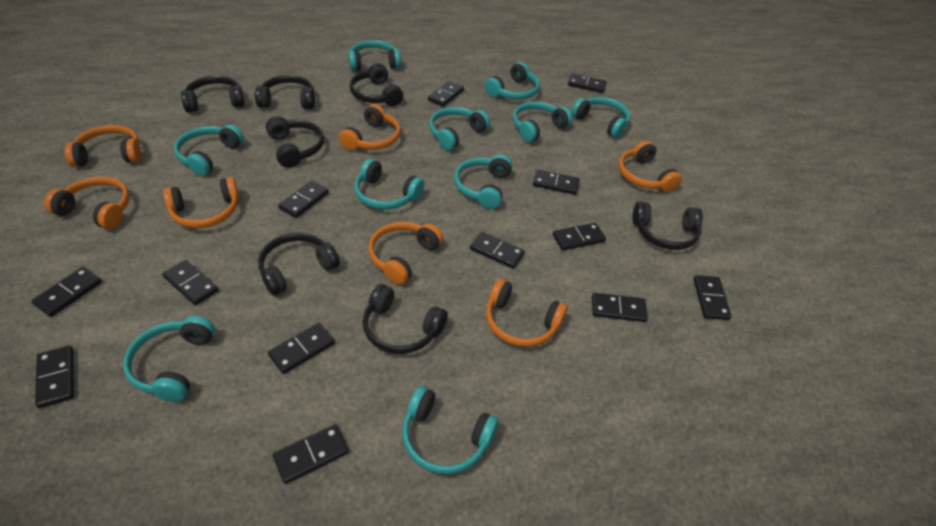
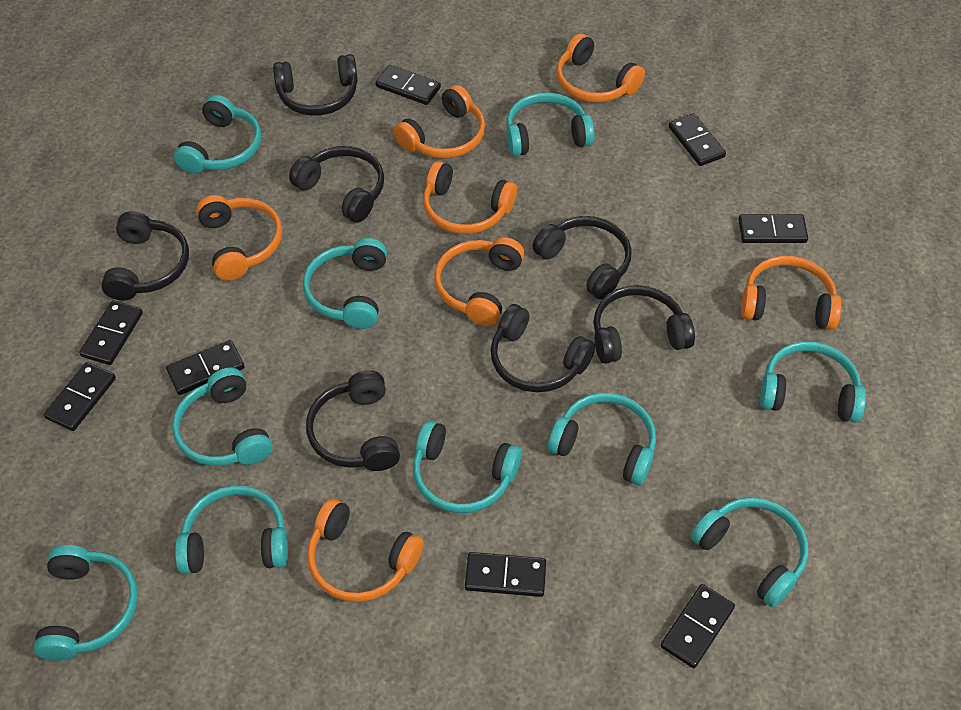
black domino: 13 -> 8

